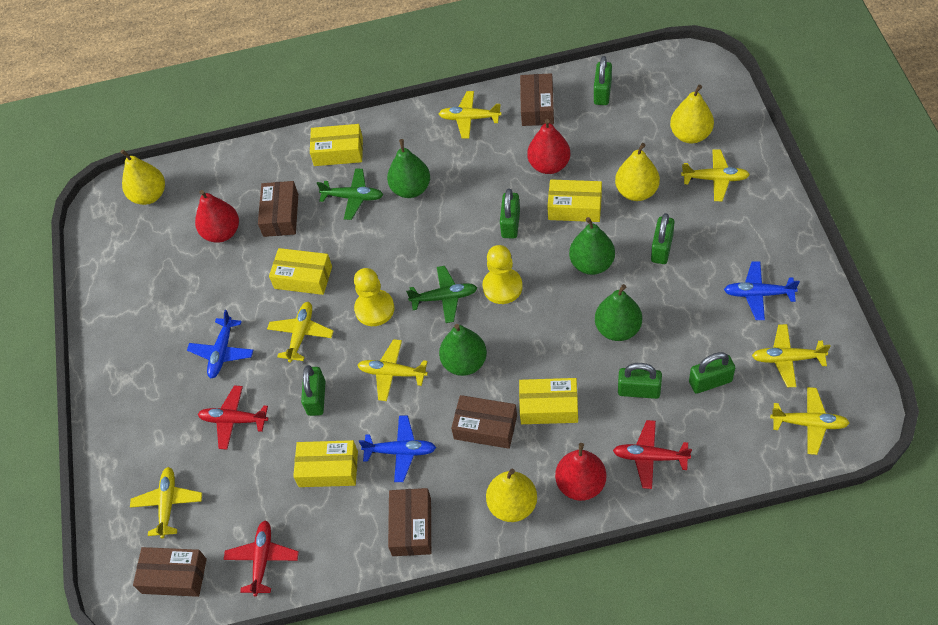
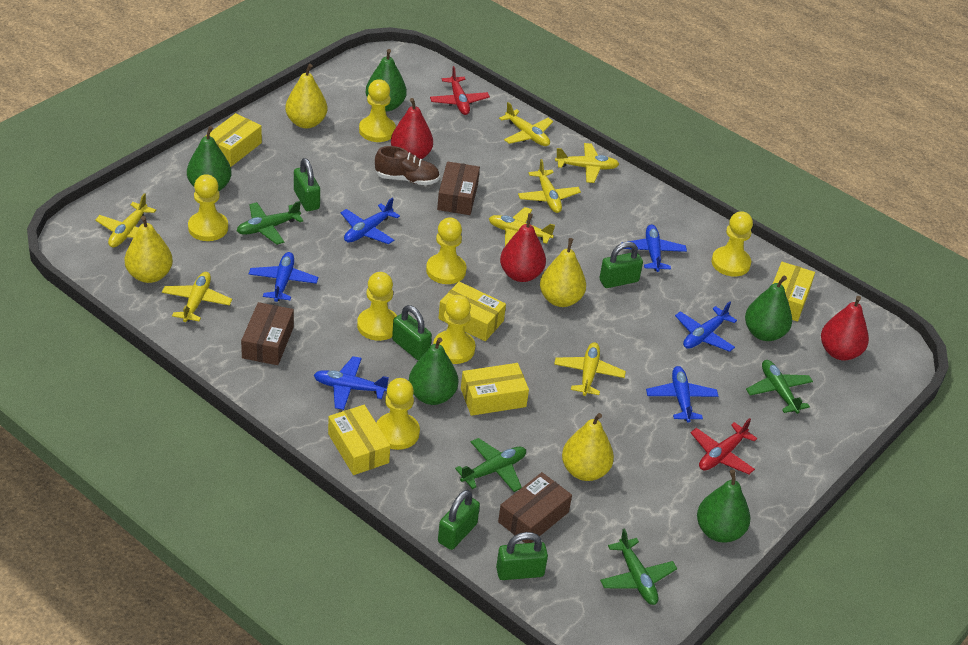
blue plane: 3 -> 6
brown box: 5 -> 3
brown shoe: 0 -> 1
green padlock: 6 -> 5
green pear: 4 -> 5
green plane: 2 -> 4
red plane: 3 -> 2
yellow pawn: 2 -> 7

